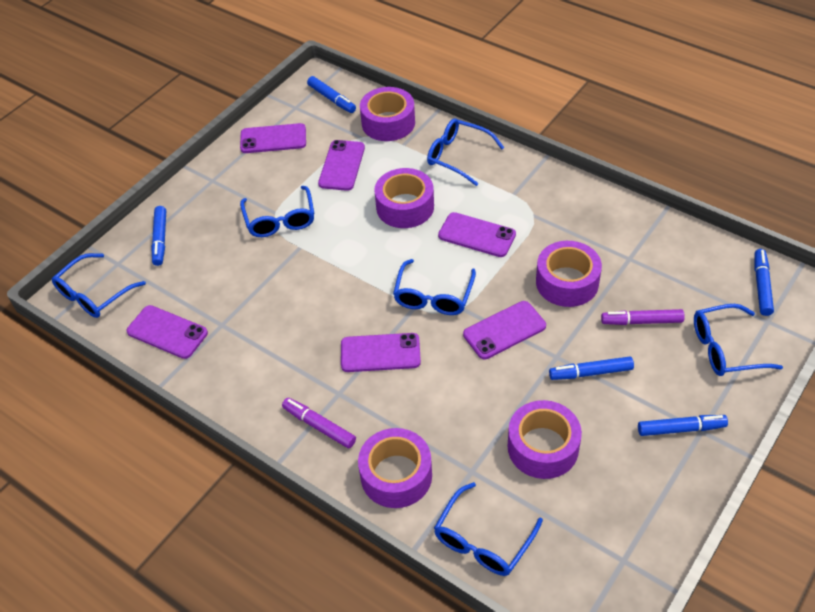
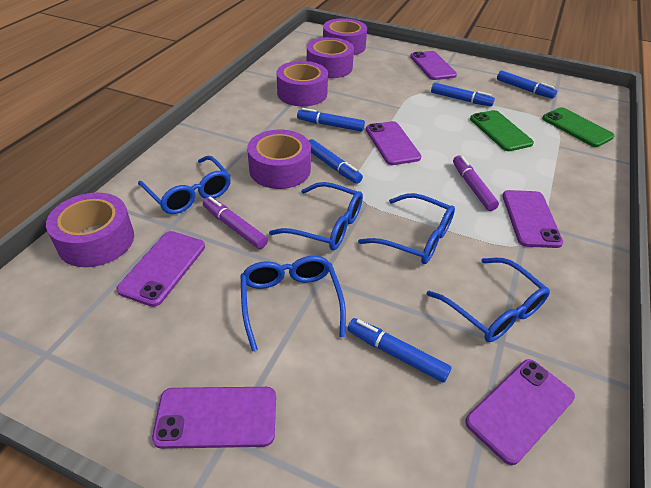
blue glasses: 6 -> 5
green phone: 0 -> 2

